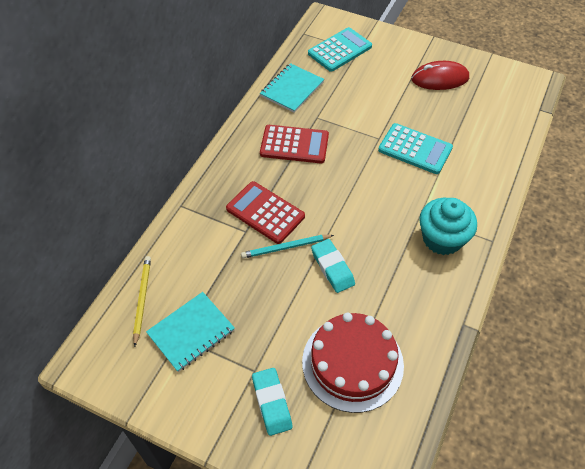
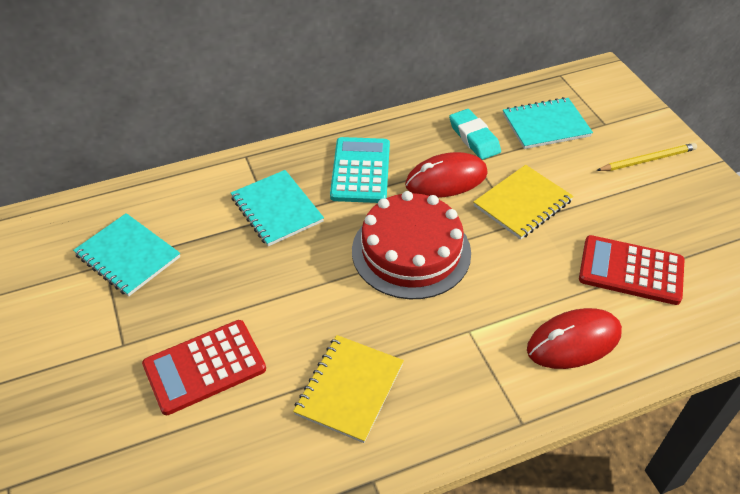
red mouse: 1 -> 2
turquoise calculator: 2 -> 1
turquoise cupcake: 1 -> 0
turquoise eraser: 2 -> 1
turquoise notebook: 2 -> 3
turquoise pencil: 1 -> 0
yellow notebook: 0 -> 2

